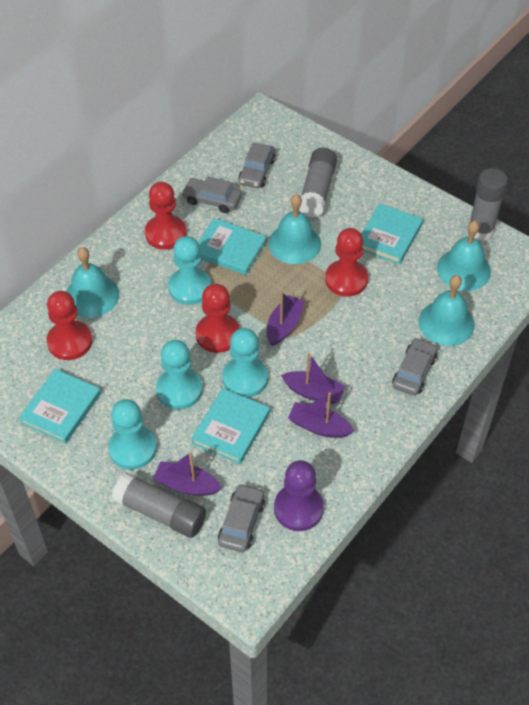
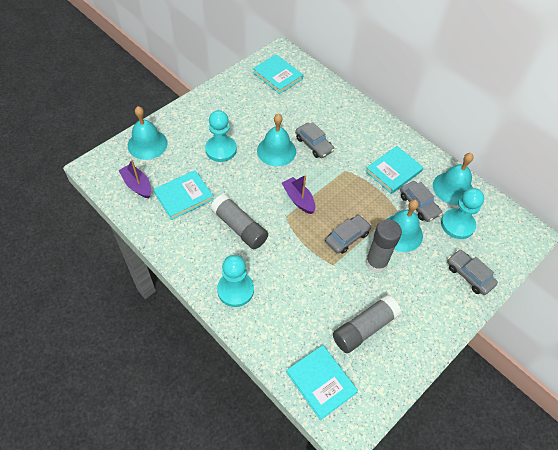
purple boat: 4 -> 2
purple pawn: 1 -> 0
red pawn: 4 -> 0
turquoise pawn: 4 -> 3

